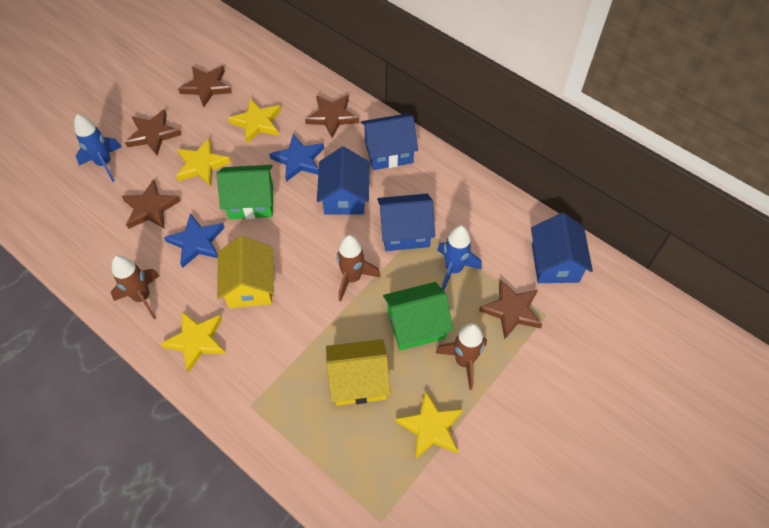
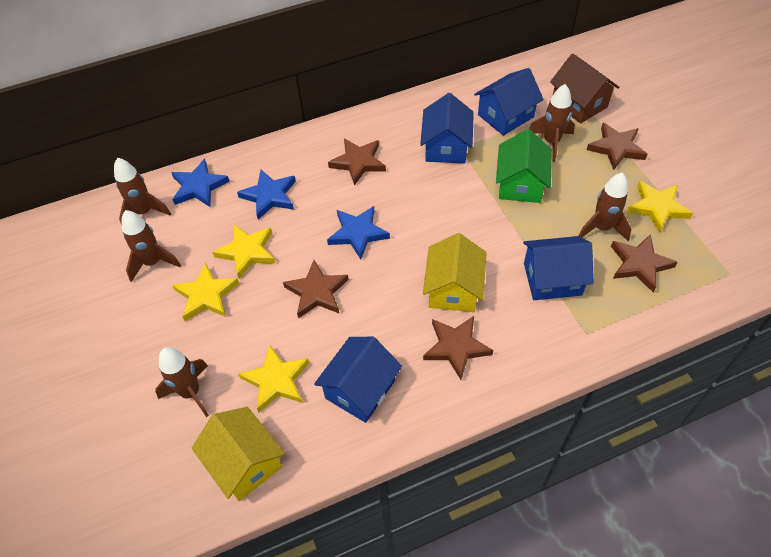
blue rocket: 2 -> 0
blue star: 2 -> 3
brown house: 0 -> 1
brown rocket: 3 -> 5
green house: 2 -> 1

